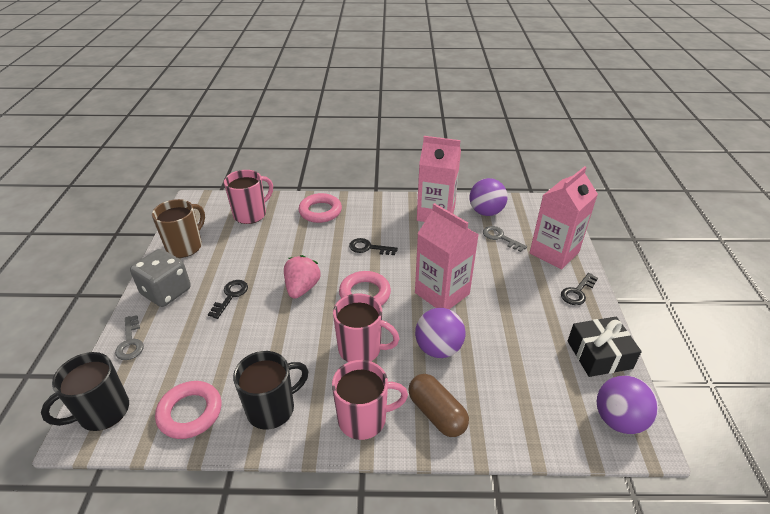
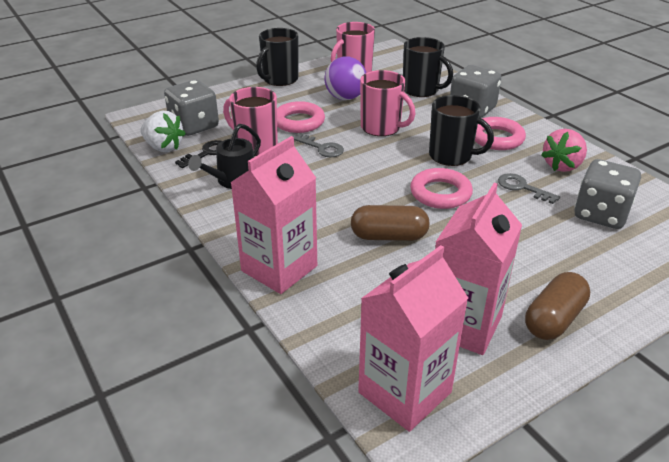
black gift: 1 -> 0
black key: 3 -> 1
black mug: 2 -> 3
black watering can: 0 -> 1
brown capsule: 1 -> 2
brown mug: 1 -> 0
grey dice: 1 -> 3
purple ball: 3 -> 1
white strawberry: 0 -> 1

